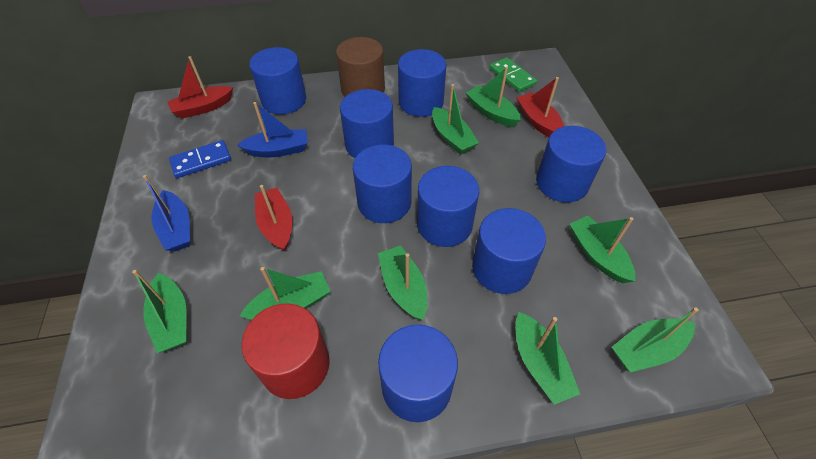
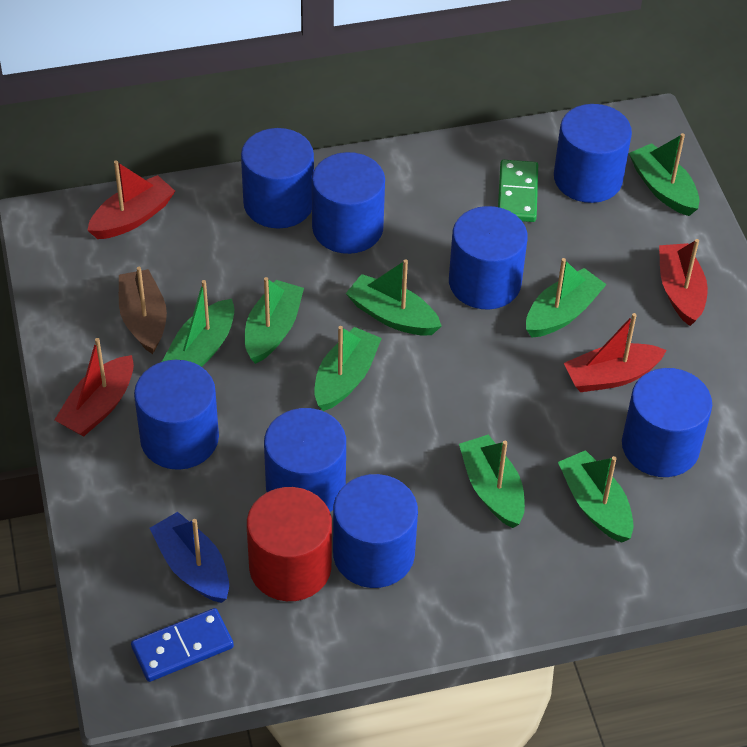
blue boat: 2 -> 1
brown boat: 0 -> 1
brown cylinder: 1 -> 0
red boat: 3 -> 4

